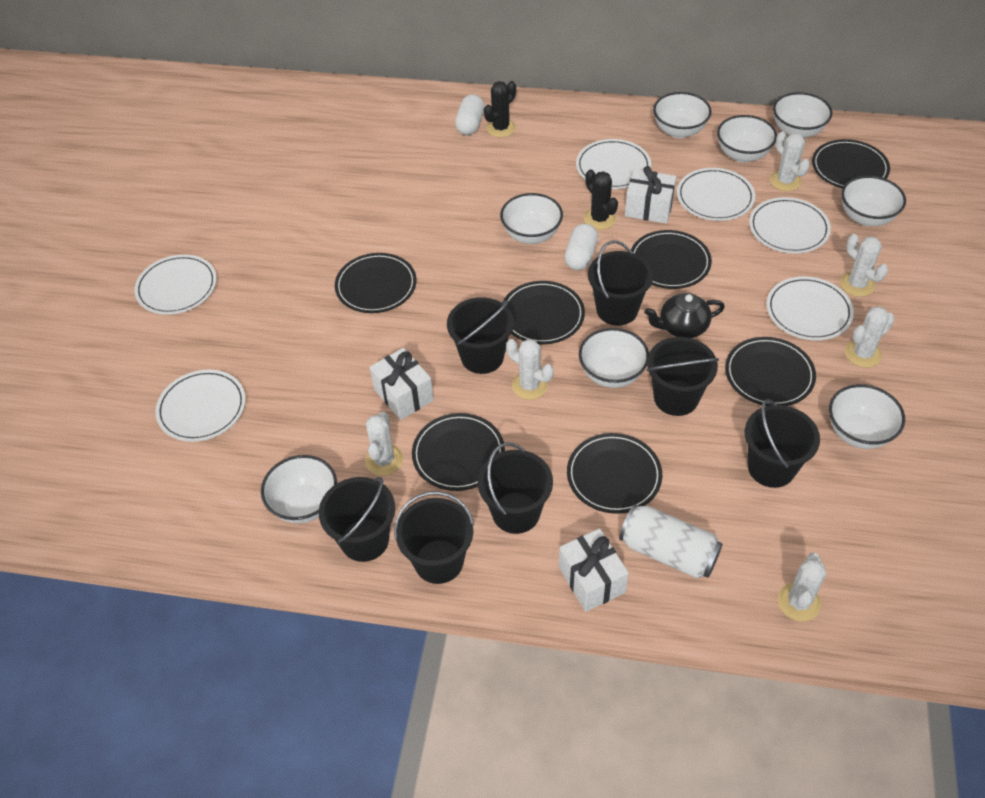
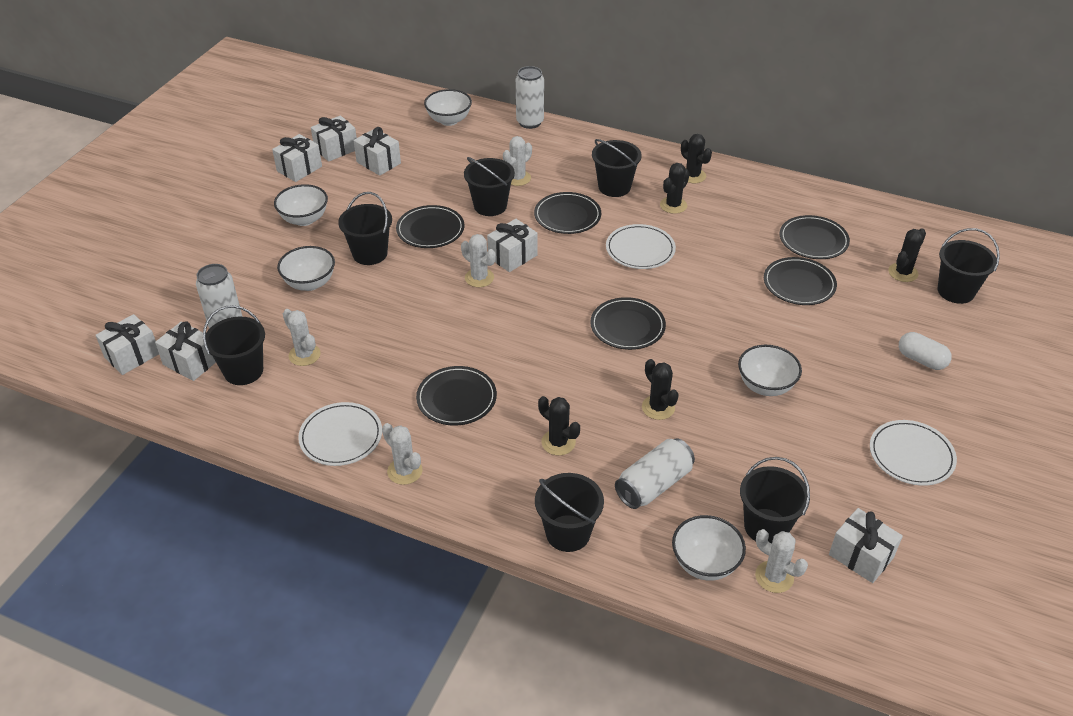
black cactus: 2 -> 5
black plate: 7 -> 6
black teapot: 1 -> 0
white bowl: 8 -> 5
white cactus: 6 -> 5
white can: 1 -> 3
white capsule: 2 -> 1
white gift: 3 -> 7
white plate: 6 -> 3

